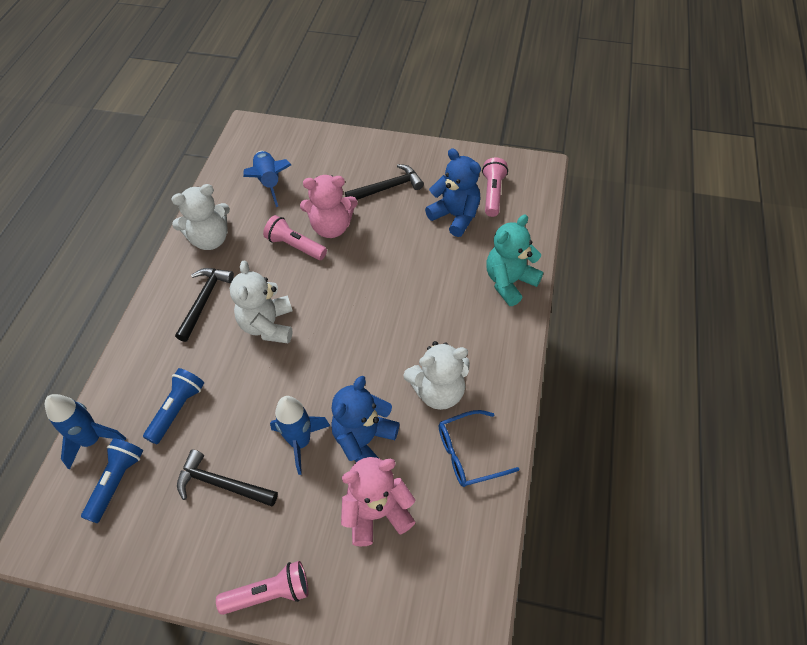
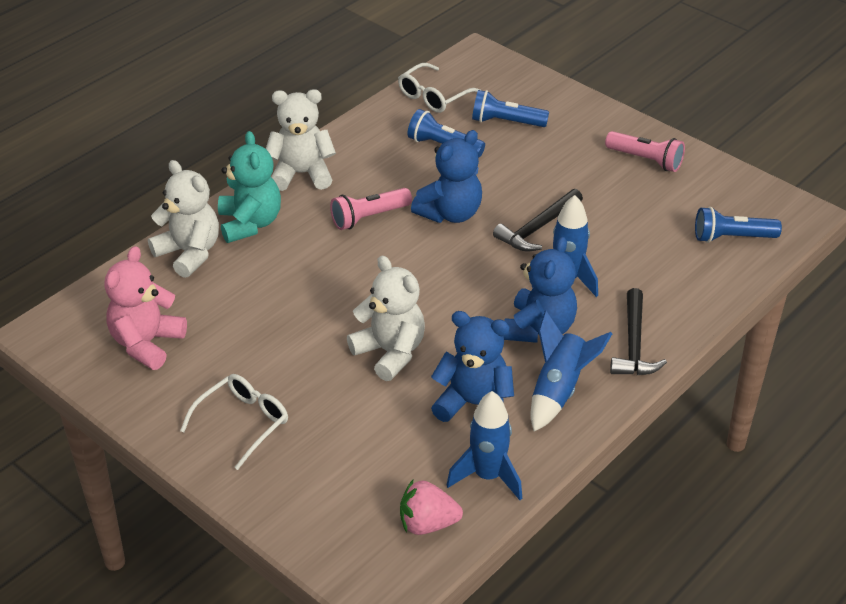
black hammer: 3 -> 2
blue flashlight: 2 -> 3
blue glasses: 1 -> 0
blue teddy bear: 2 -> 3
pink flashlight: 3 -> 2
pink strawberry: 0 -> 1
pink teddy bear: 2 -> 1
white glasses: 0 -> 2

